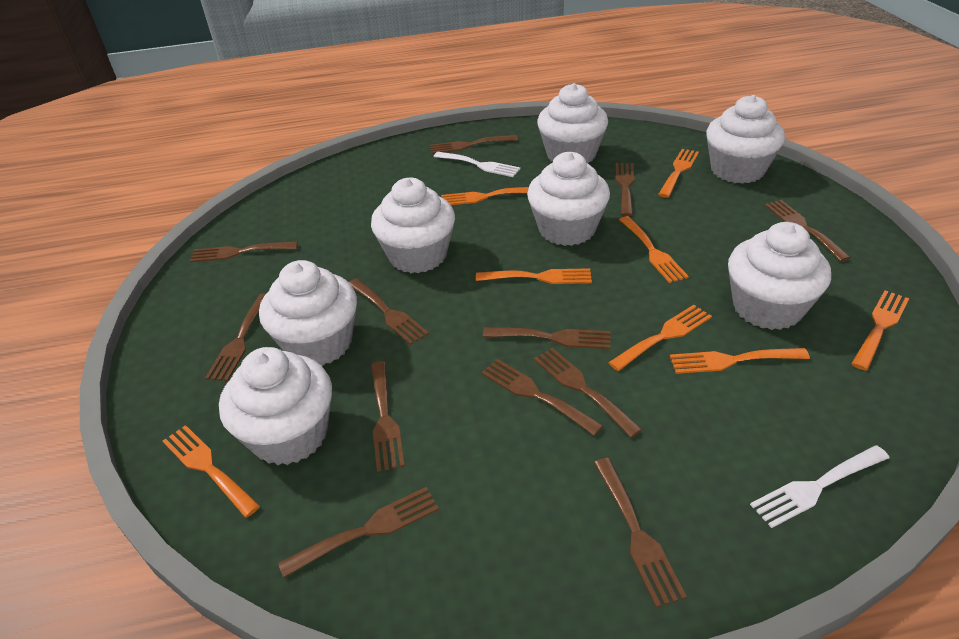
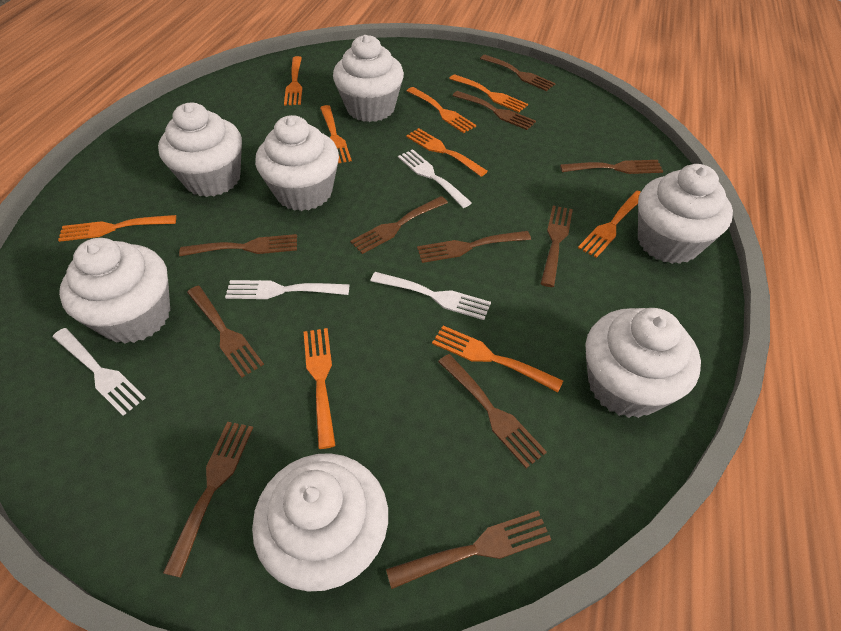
brown fork: 12 -> 11
orange fork: 8 -> 9
white fork: 2 -> 4

